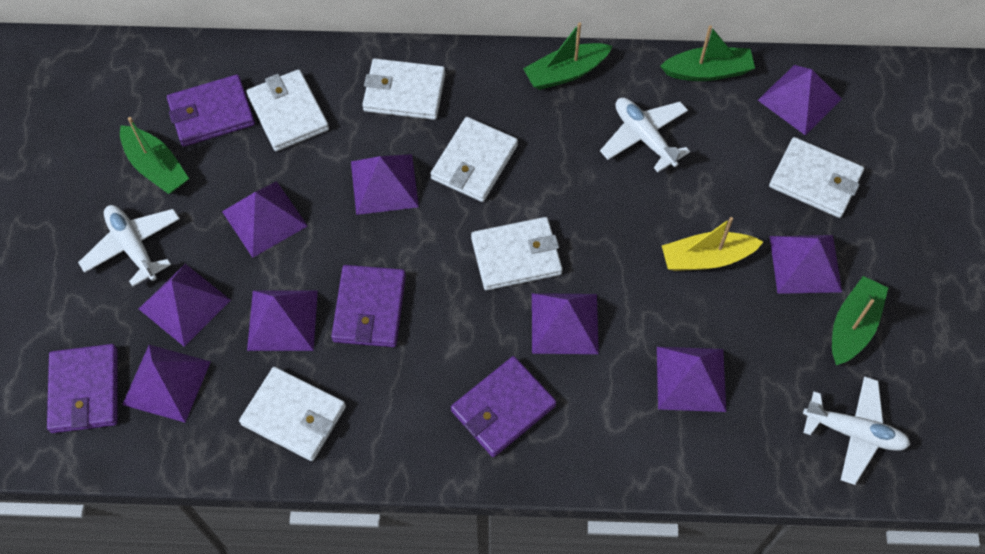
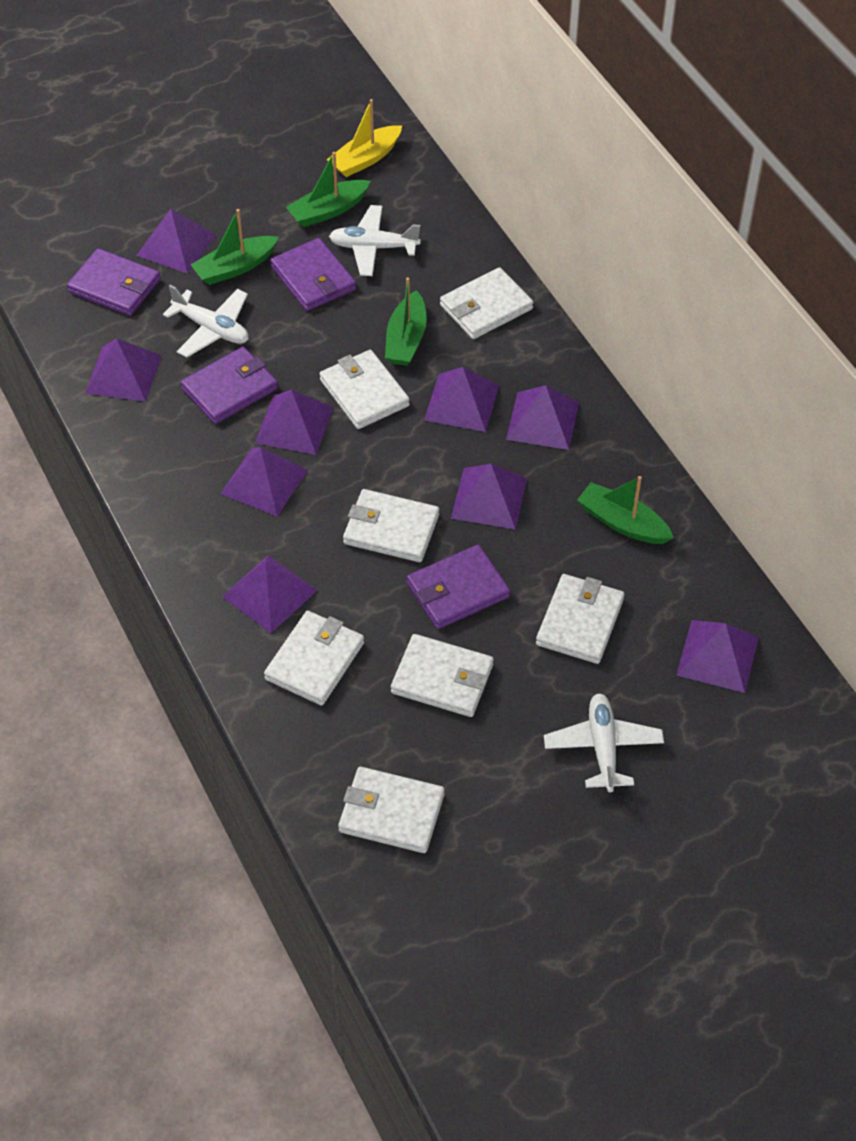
white wallet: 6 -> 7

